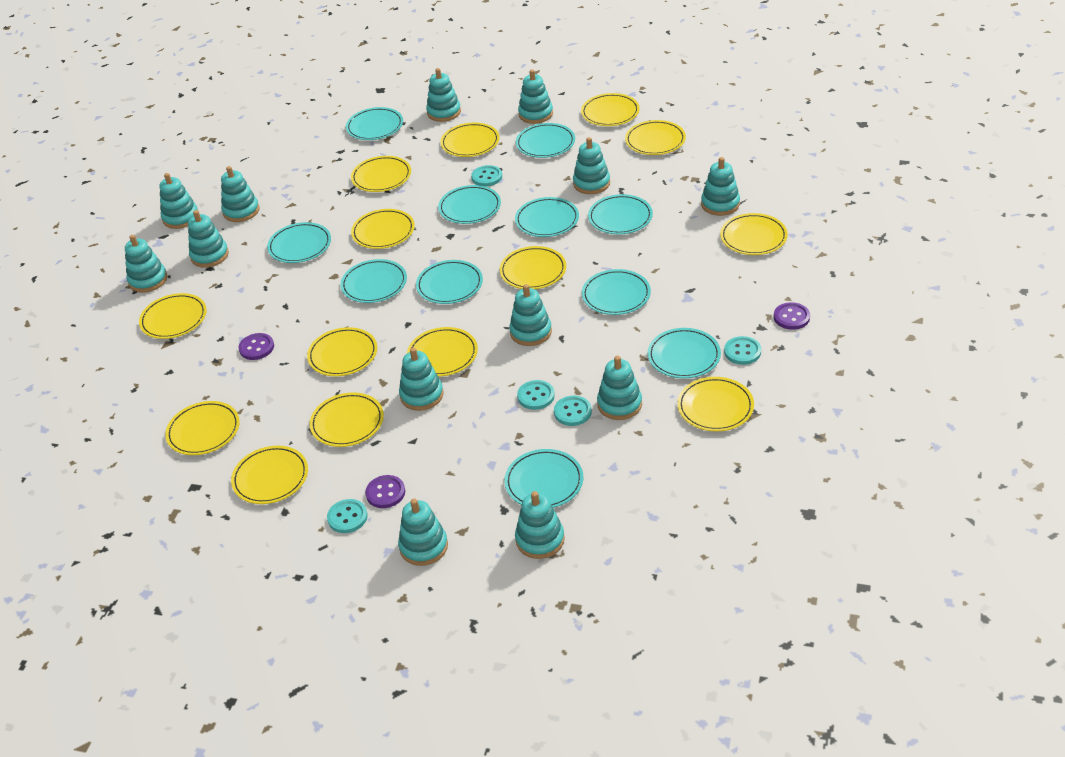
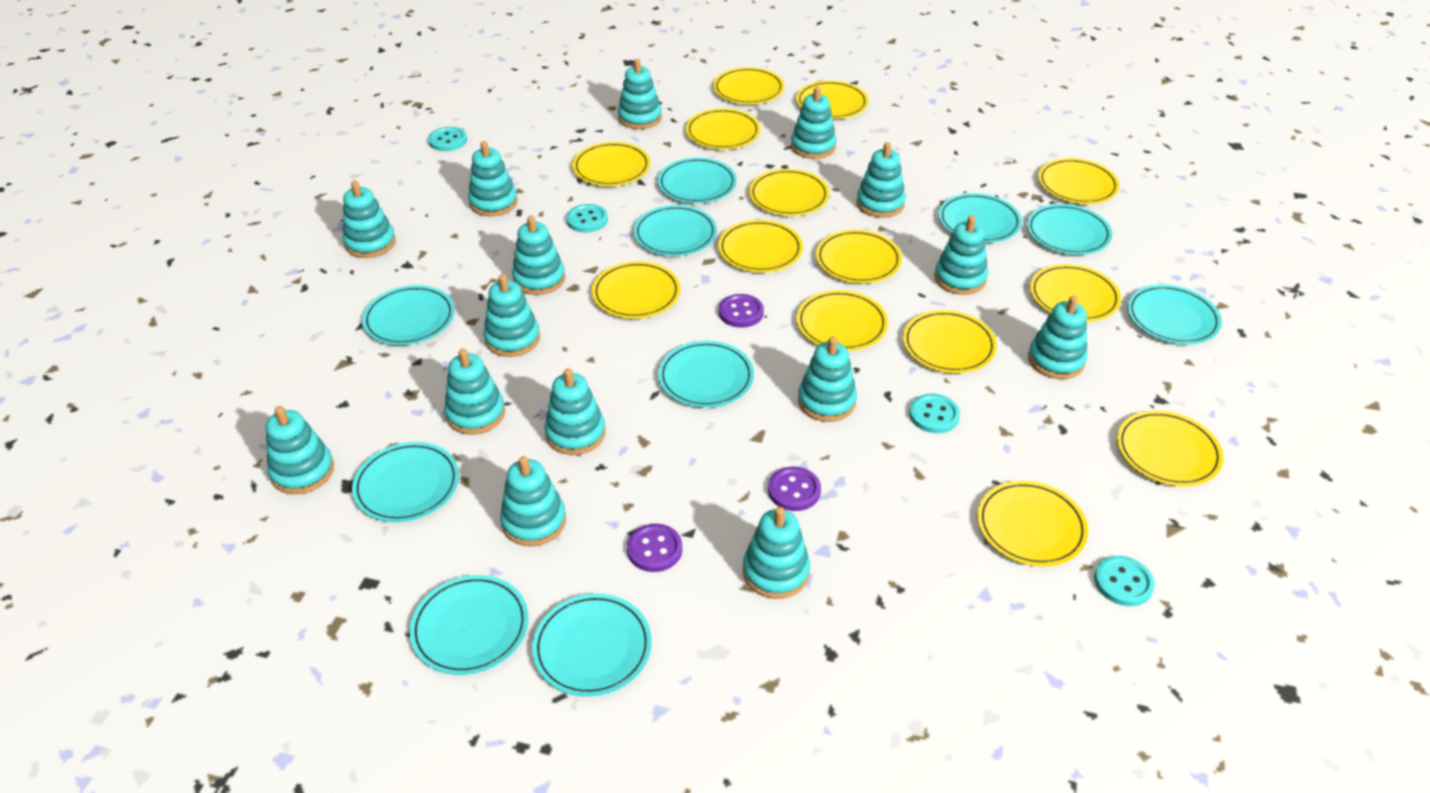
turquoise button: 5 -> 4
turquoise plate: 11 -> 10
turquoise stacking toy: 13 -> 15

